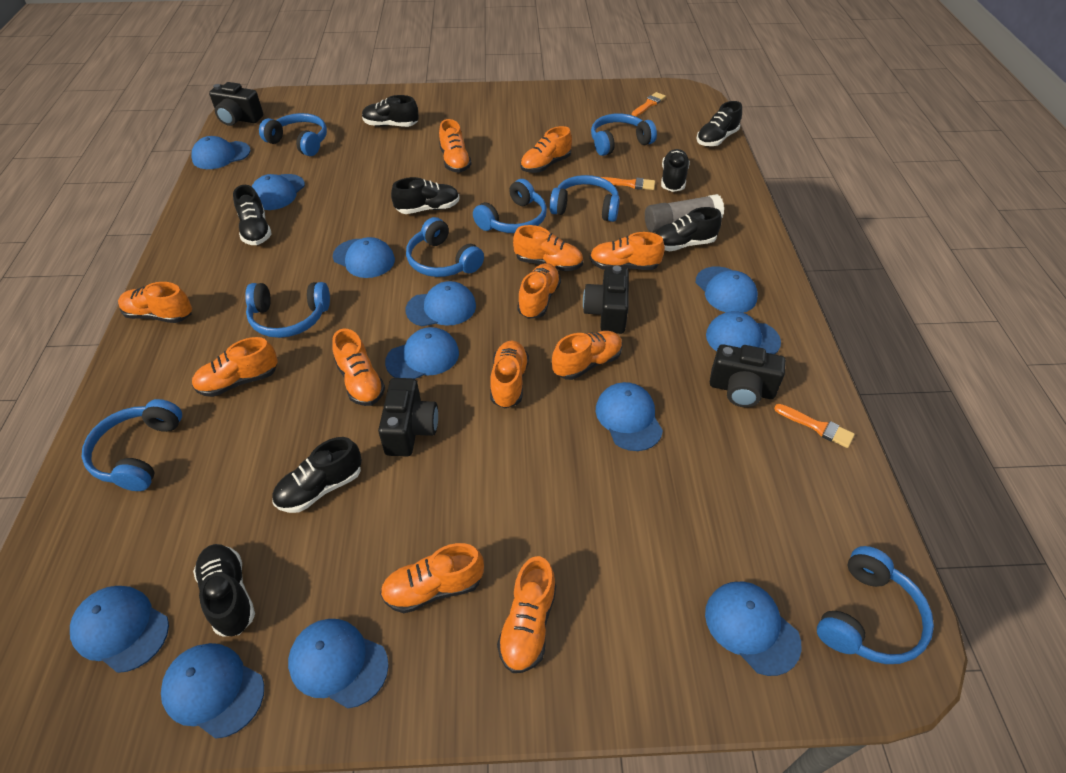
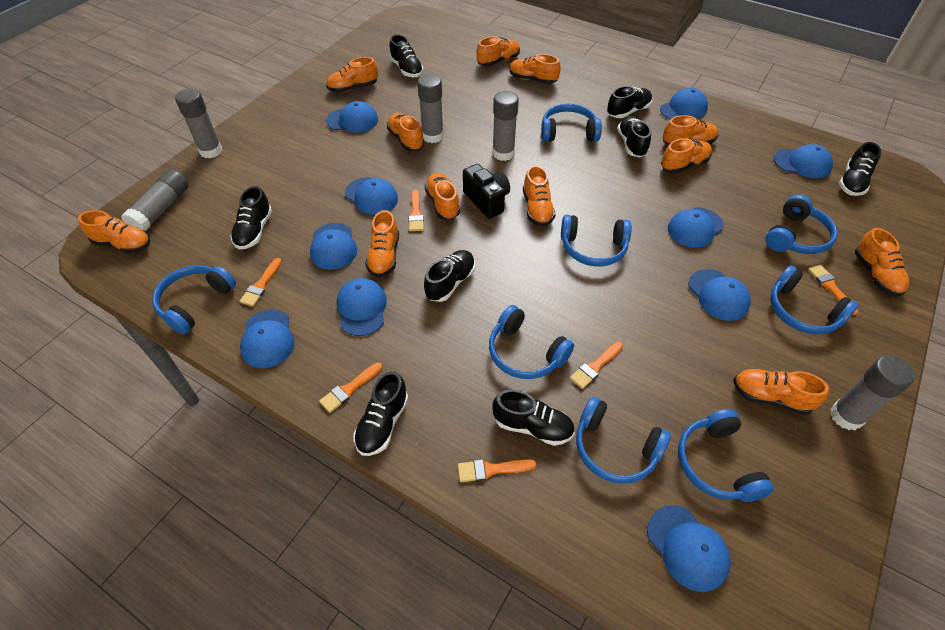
black camera: 4 -> 1
blue cap: 12 -> 10
grey glue stick: 1 -> 5
orange brush: 3 -> 6

